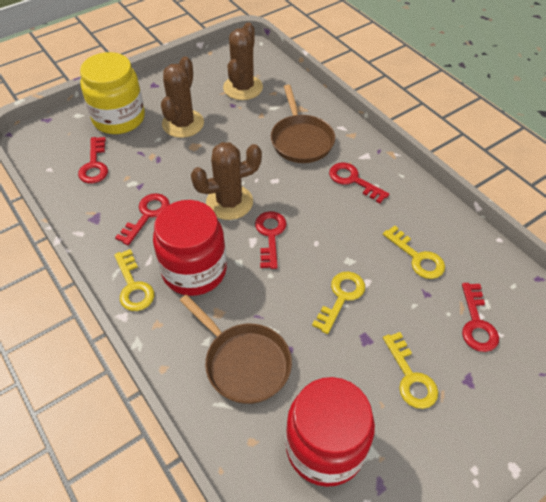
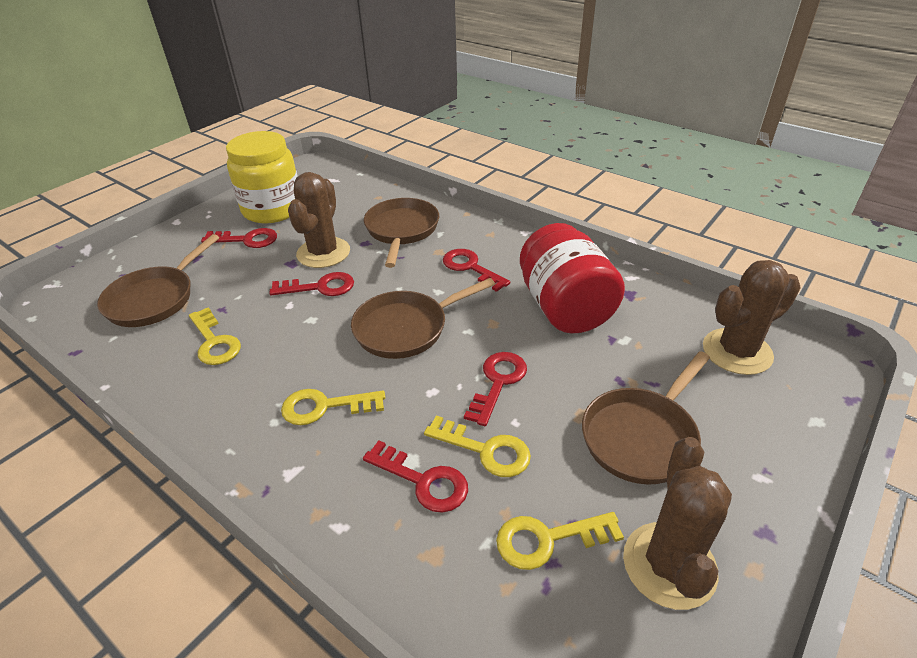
brown pan: 2 -> 4
red jar: 2 -> 1

